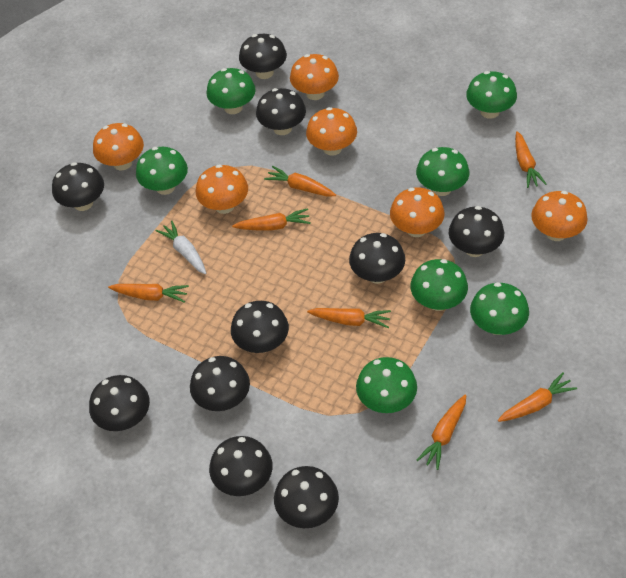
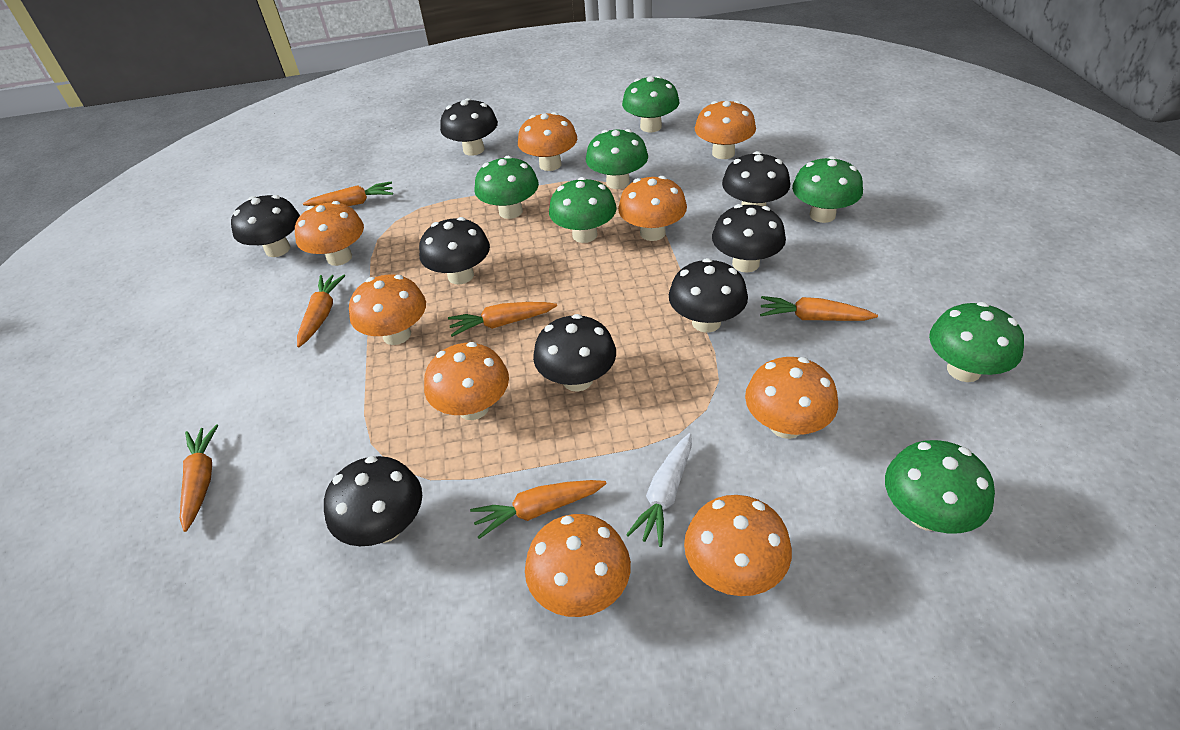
black mushroom: 10 -> 8
orange carrot: 7 -> 6
orange mushroom: 6 -> 9

